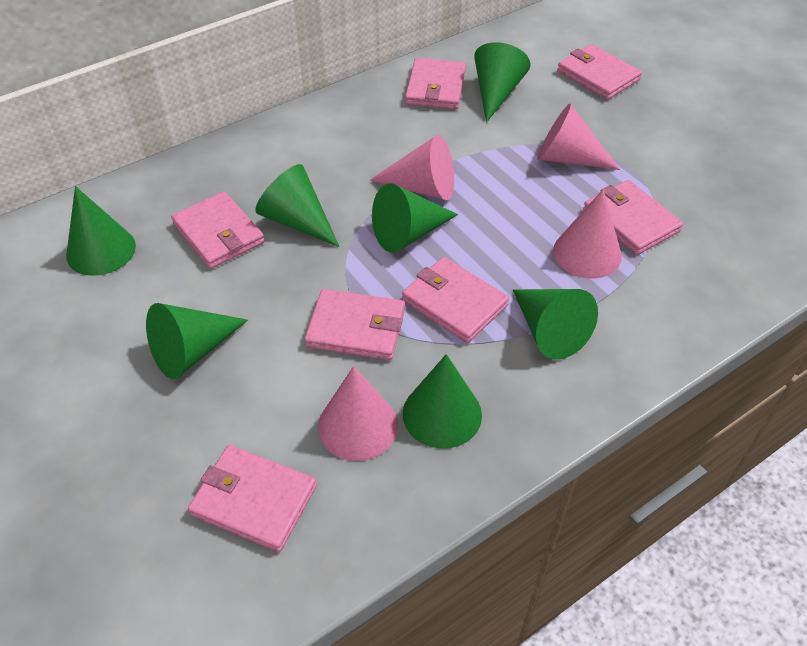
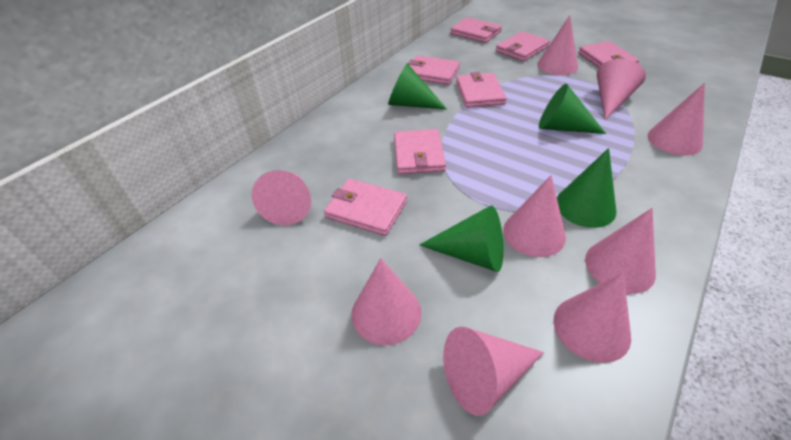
green cone: 7 -> 4
pink cone: 4 -> 9

